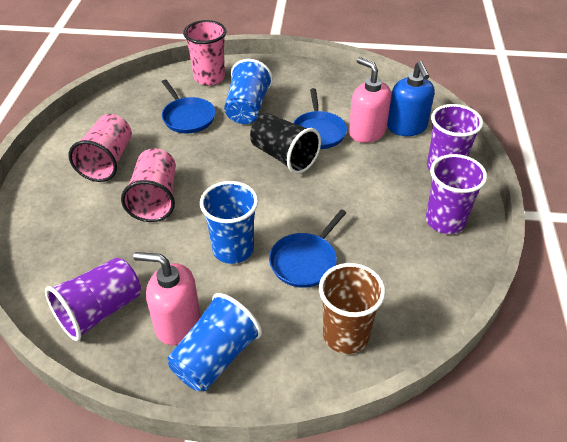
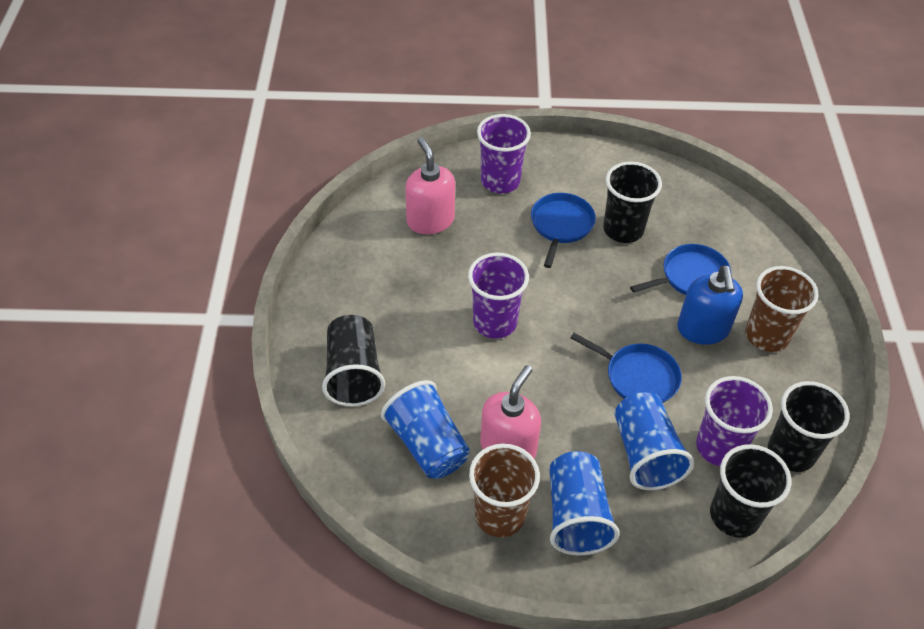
black cup: 1 -> 4
brown cup: 1 -> 2
pink cup: 3 -> 0

